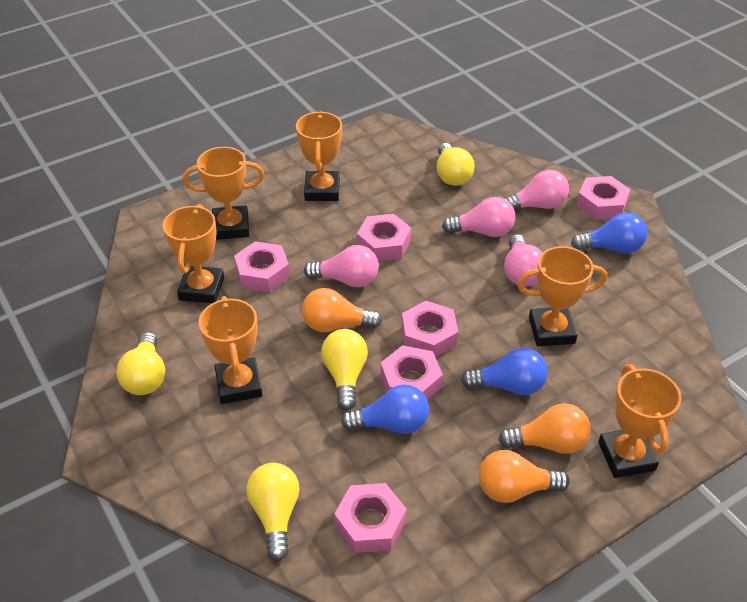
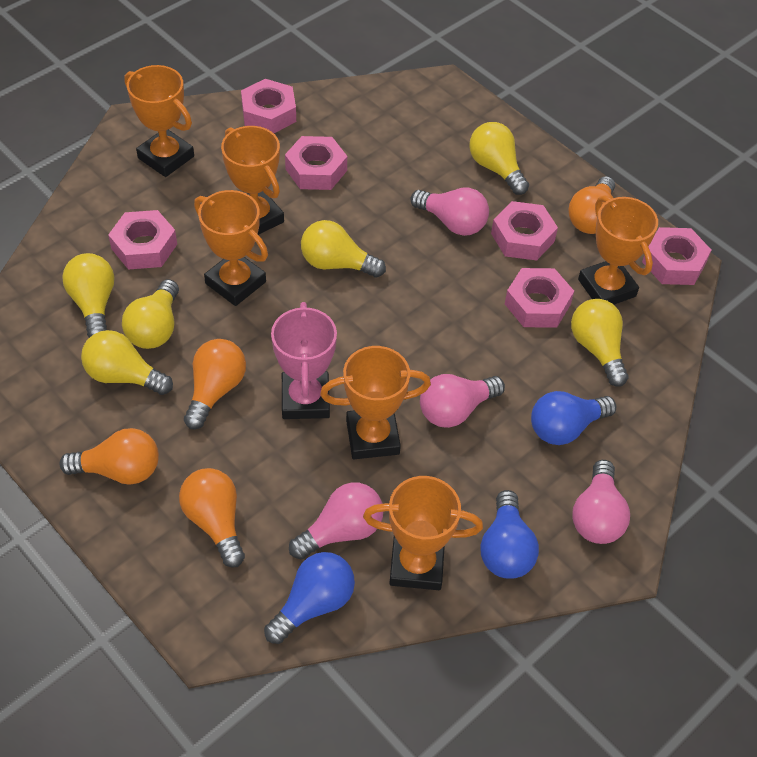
orange light bulb: 3 -> 4
pink trophy: 0 -> 1
yellow light bulb: 4 -> 6

